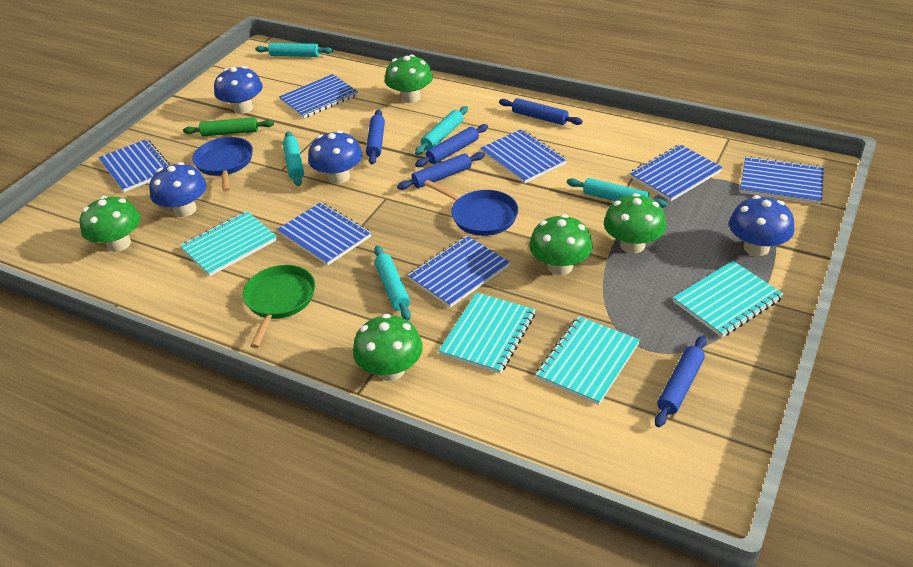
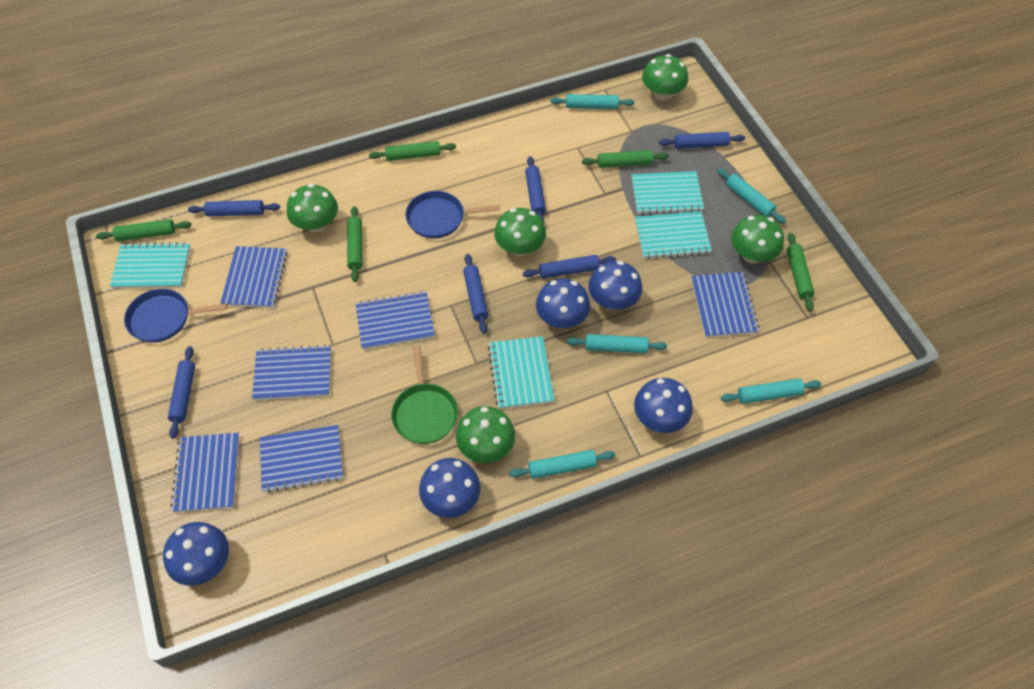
blue mushroom: 4 -> 5
blue notebook: 7 -> 6
blue rolling pin: 5 -> 6
green rolling pin: 1 -> 5

